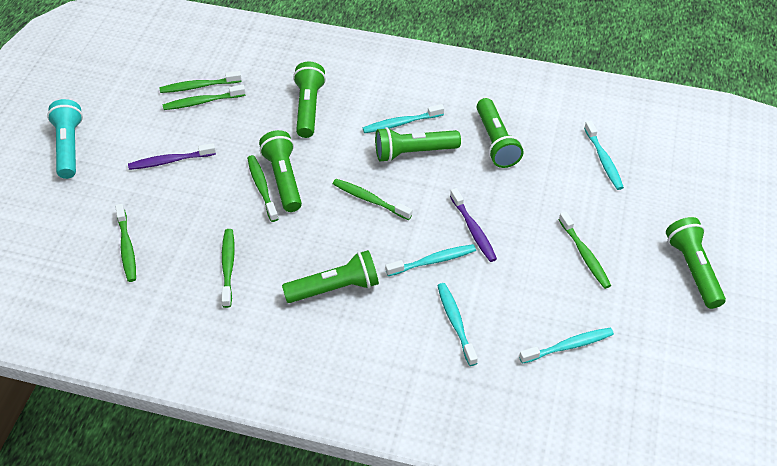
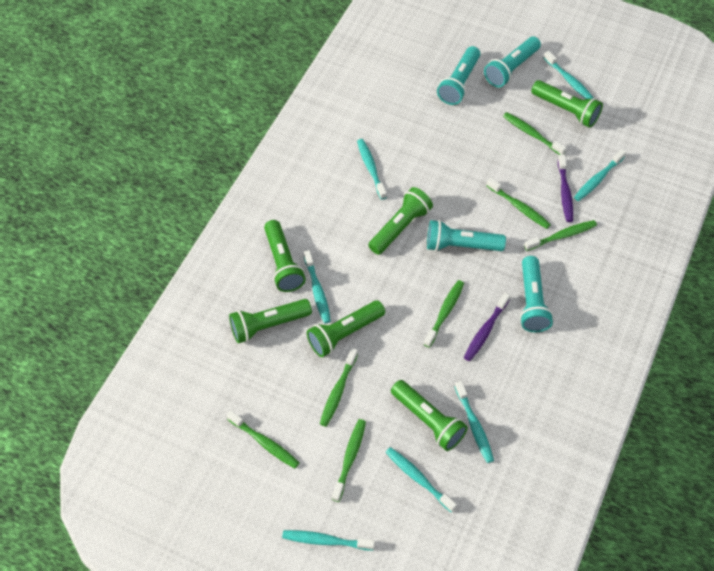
turquoise flashlight: 1 -> 4
turquoise toothbrush: 5 -> 7

